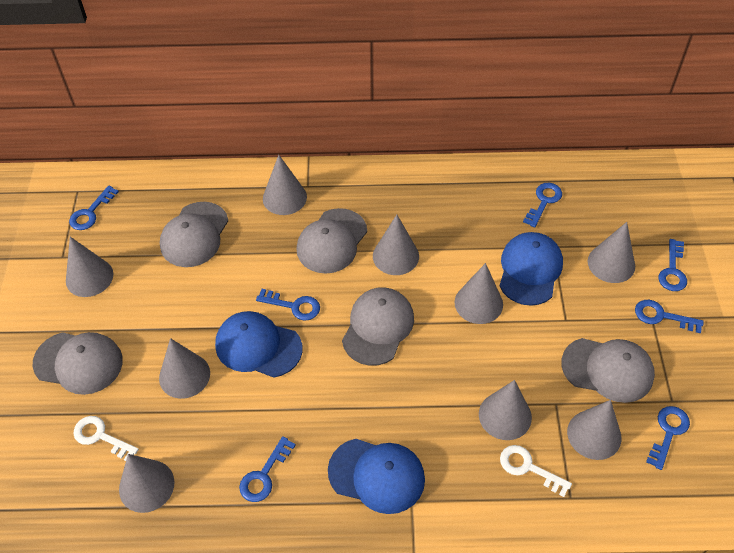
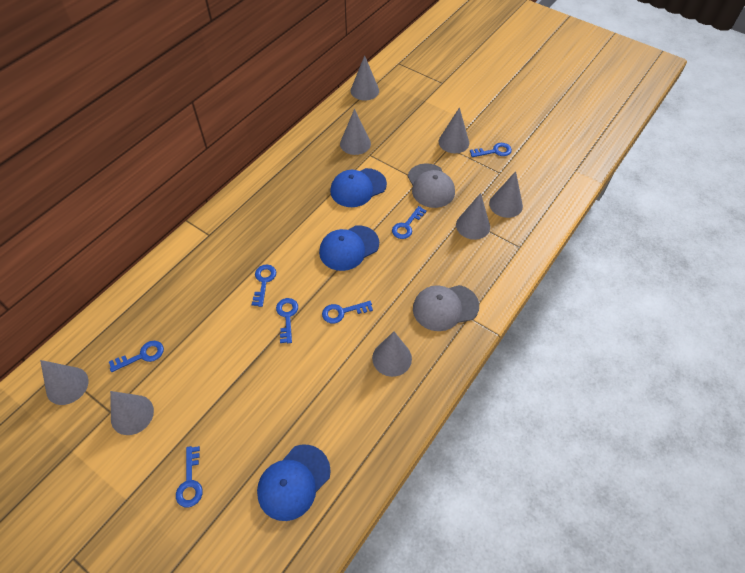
grey cap: 5 -> 2
grey cone: 9 -> 8
white key: 2 -> 0

